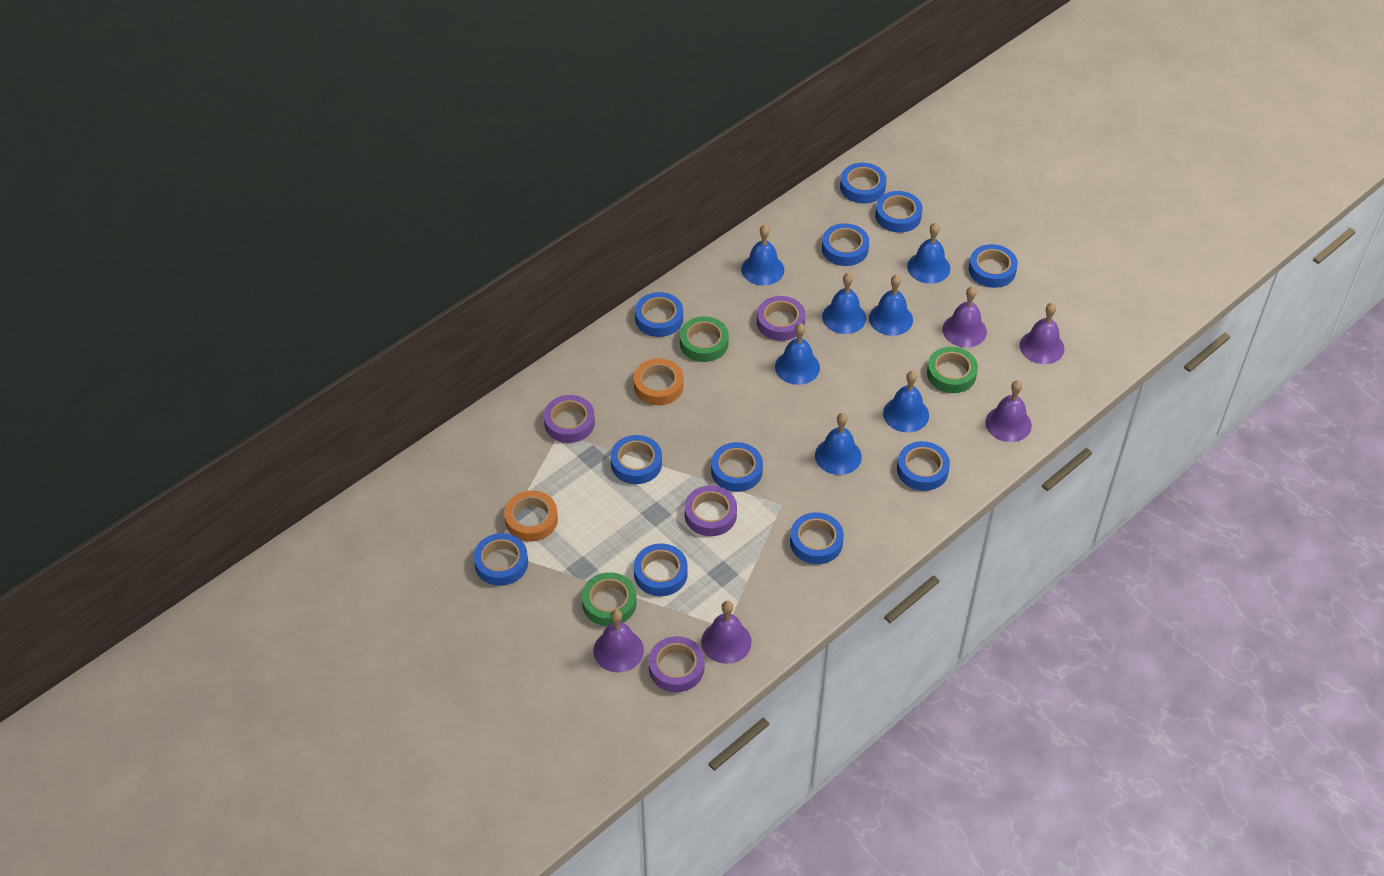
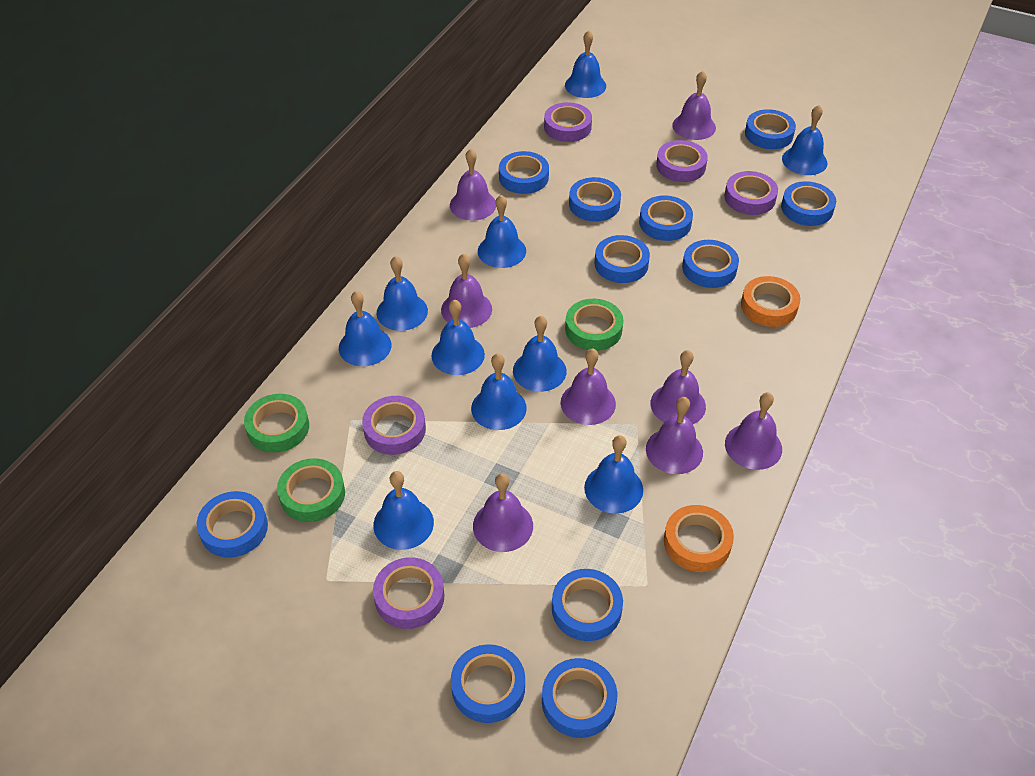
blue bell: 7 -> 10
purple bell: 5 -> 8
purple tape: 4 -> 5

